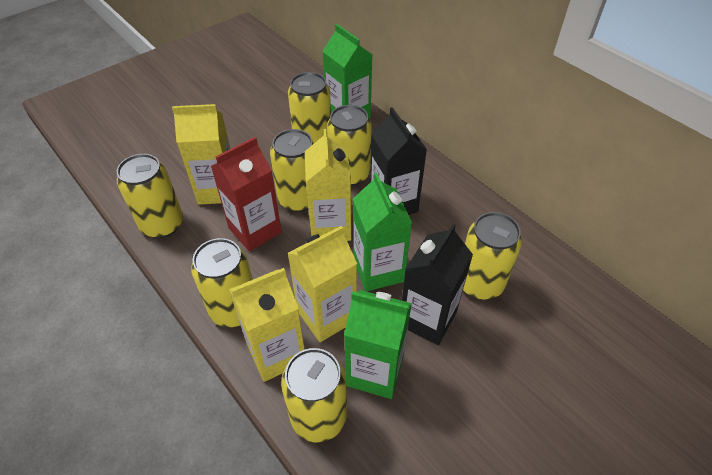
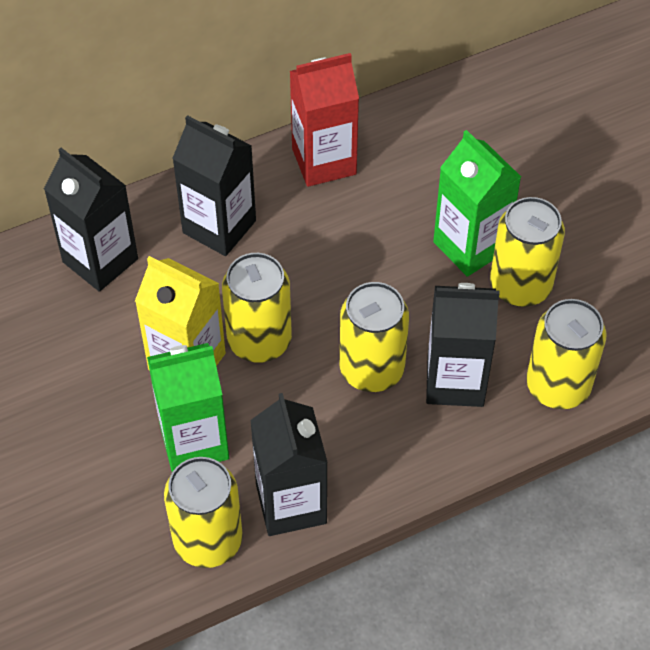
black carton: 2 -> 4
green carton: 3 -> 2
yellow can: 7 -> 5
yellow carton: 4 -> 1

